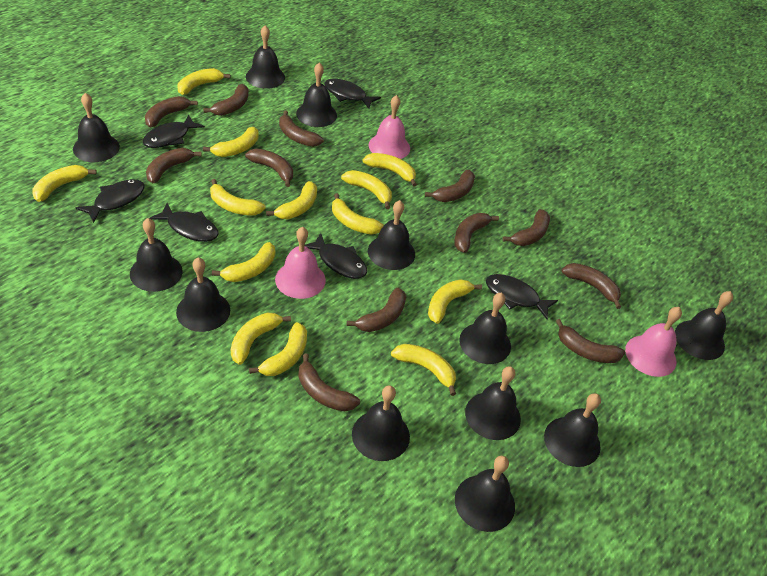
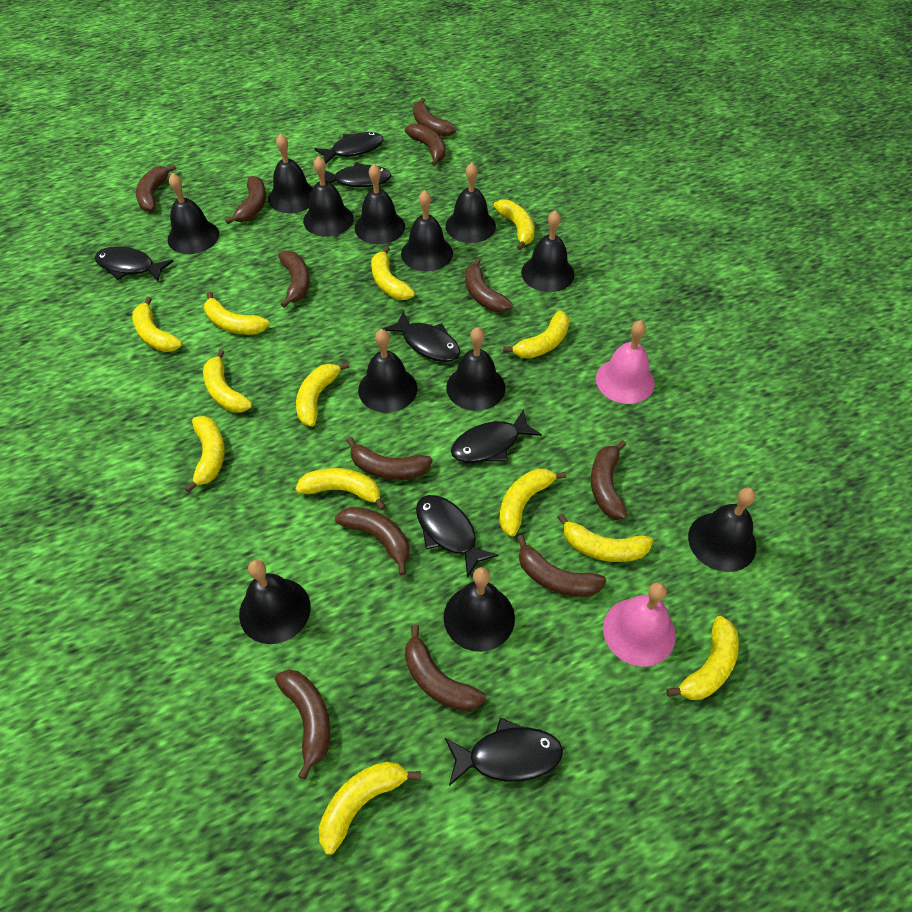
black fish: 6 -> 7
pink bell: 3 -> 2

